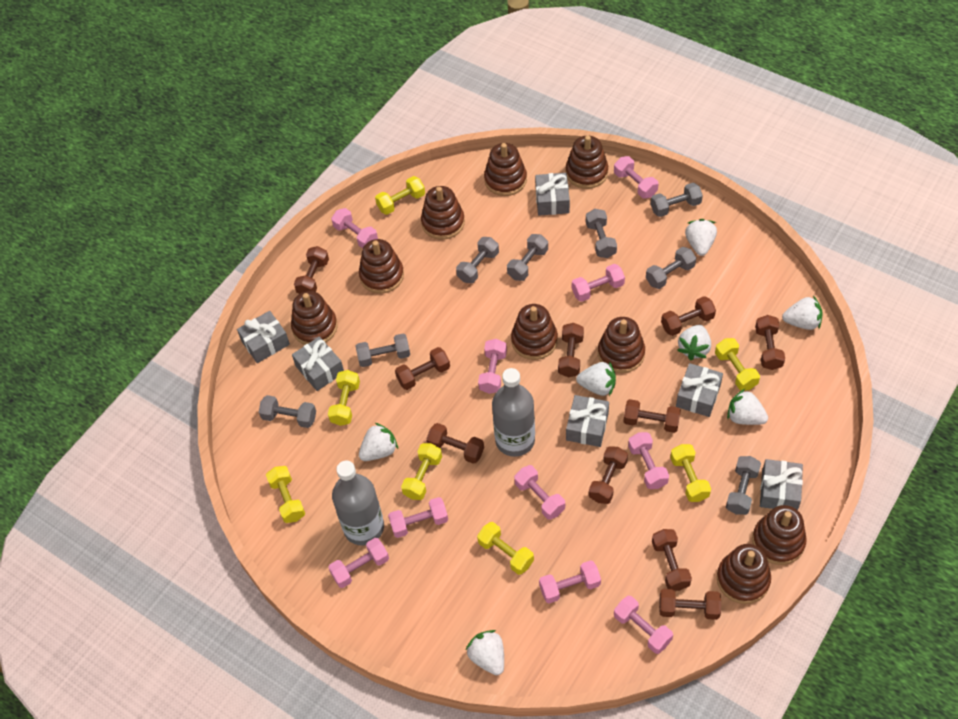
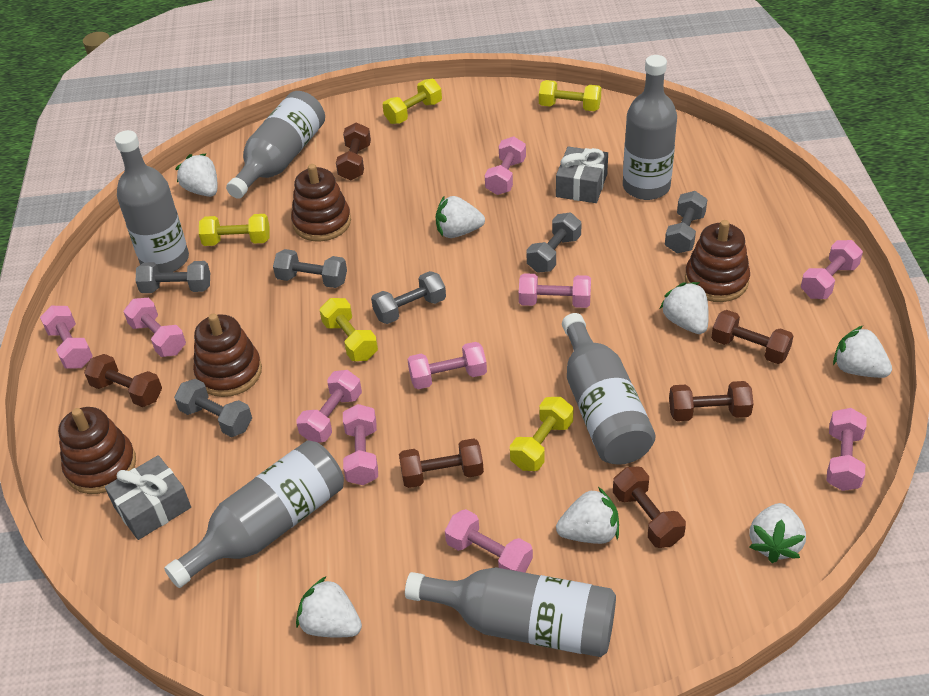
brown dumbbell: 10 -> 6
brown stacking toy: 9 -> 4
grey bottle: 2 -> 6
grey dumbbell: 8 -> 6
grey gift: 6 -> 2
yellow dumbbell: 7 -> 5

